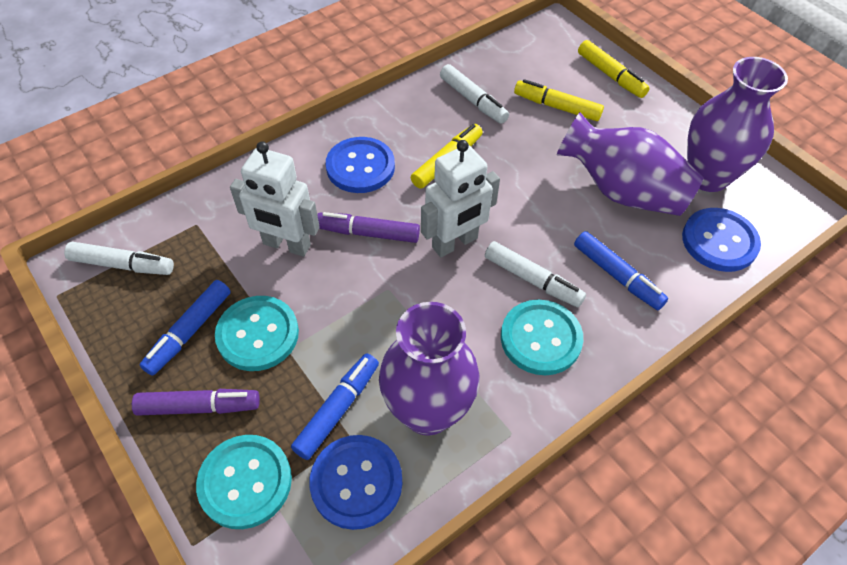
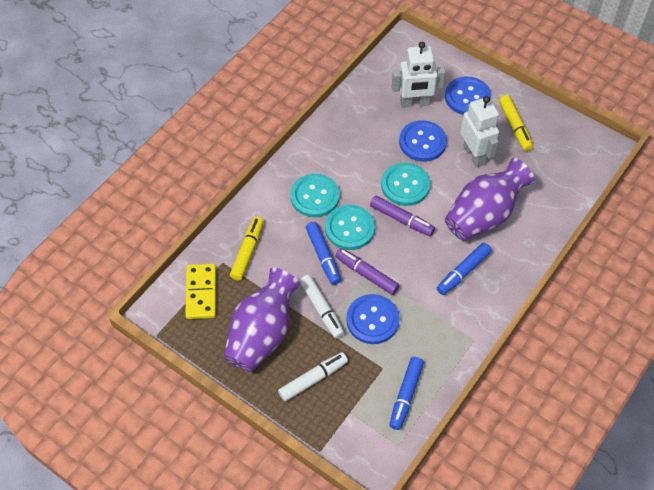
purple vase: 3 -> 2
white marker: 3 -> 2
yellow domino: 0 -> 1
yellow marker: 3 -> 2

